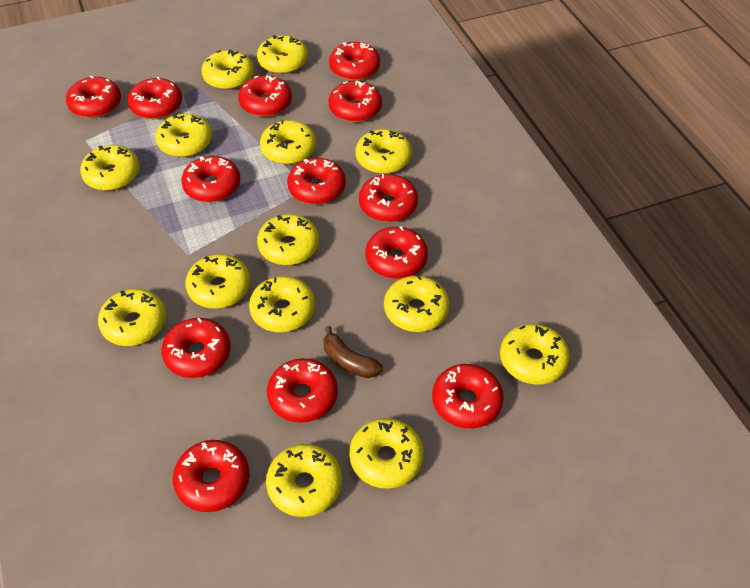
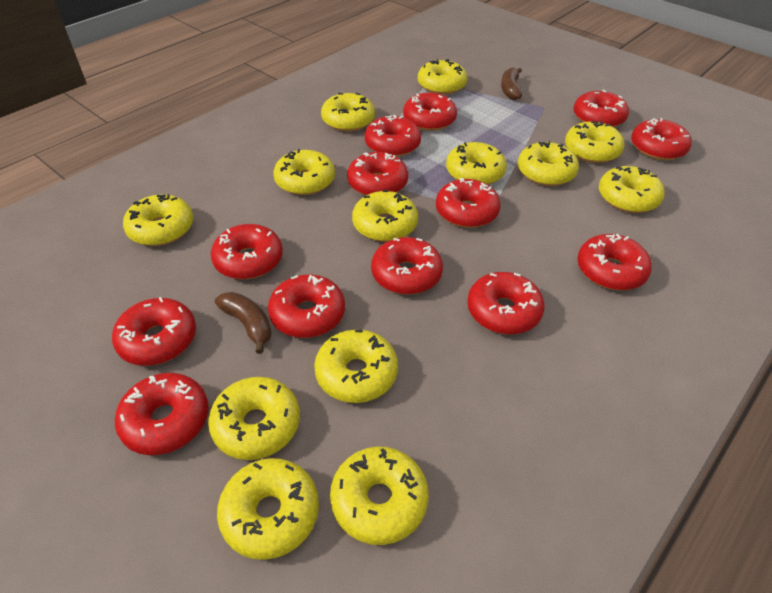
brown banana: 1 -> 2
yellow donut: 14 -> 13

